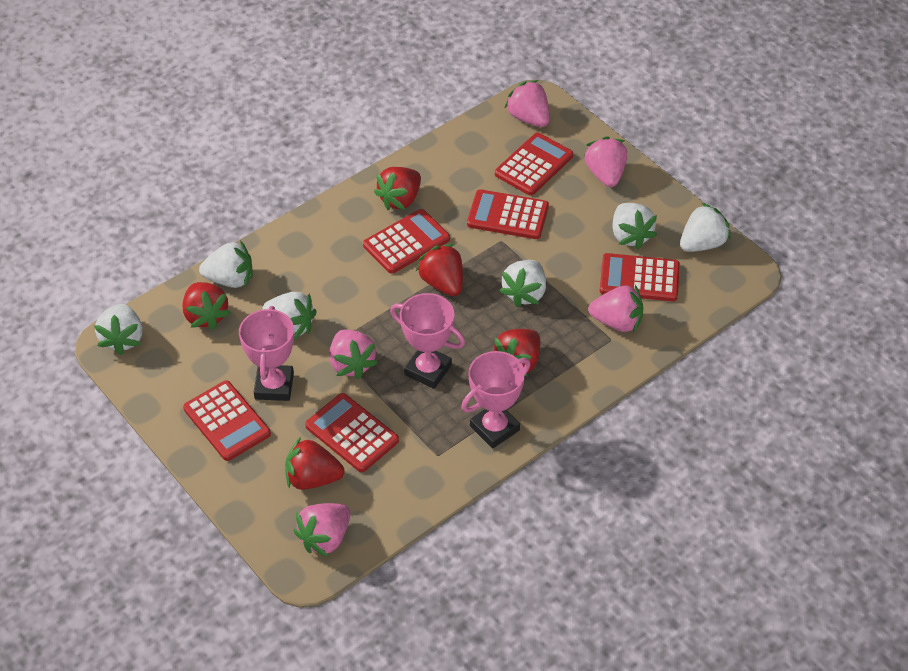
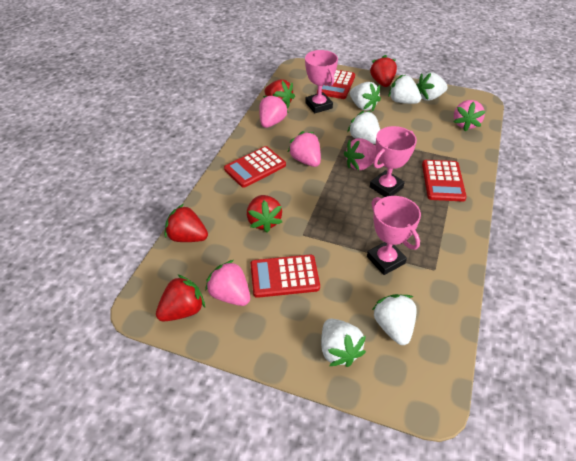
red calculator: 6 -> 4

